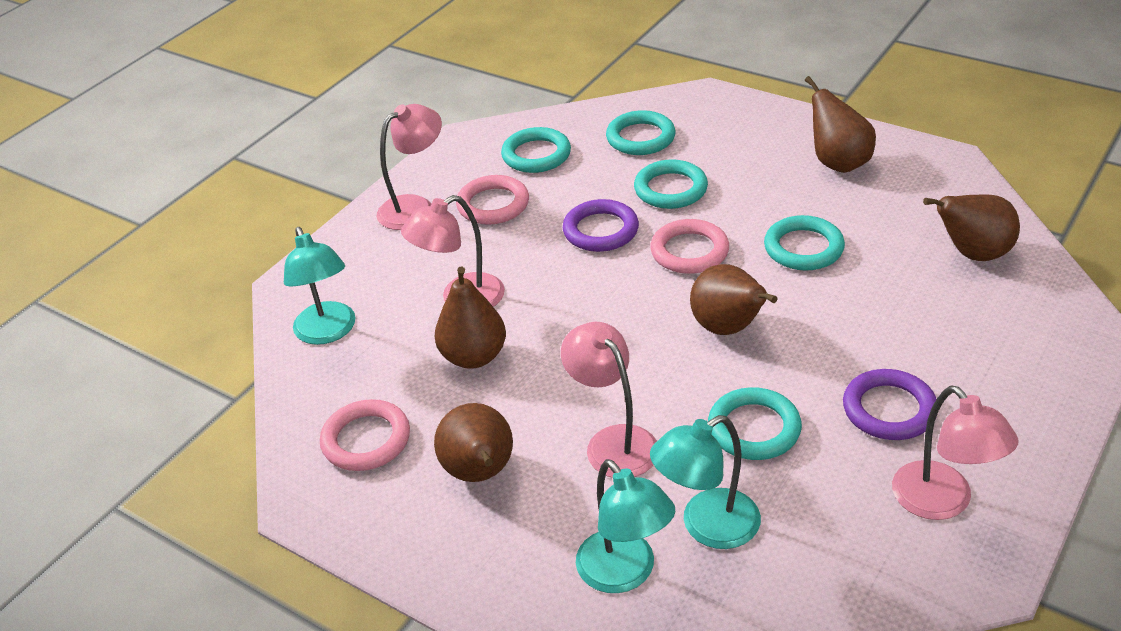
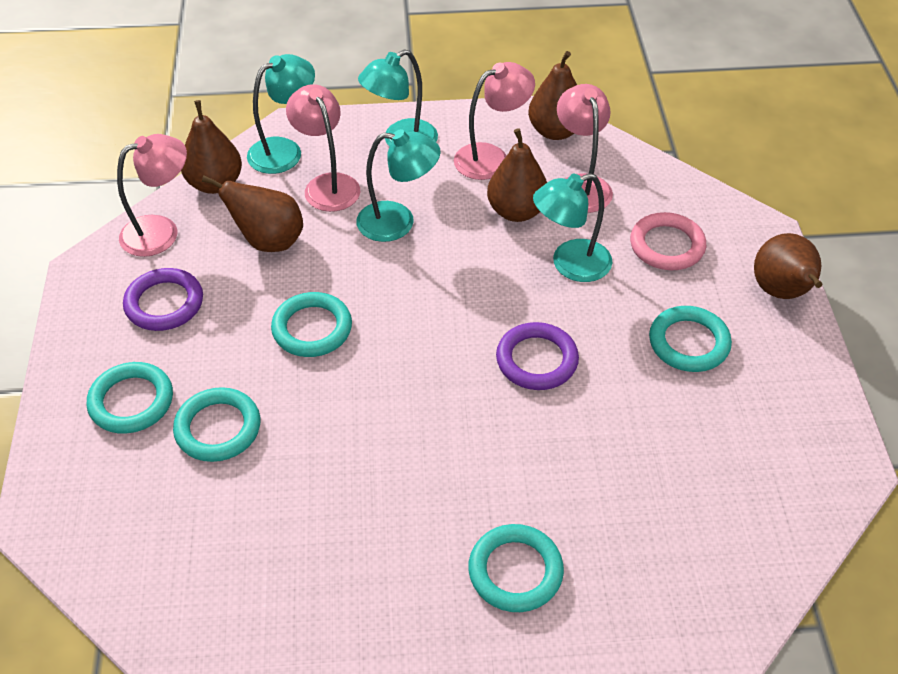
pink ring: 3 -> 1
turquoise lamp: 3 -> 4

